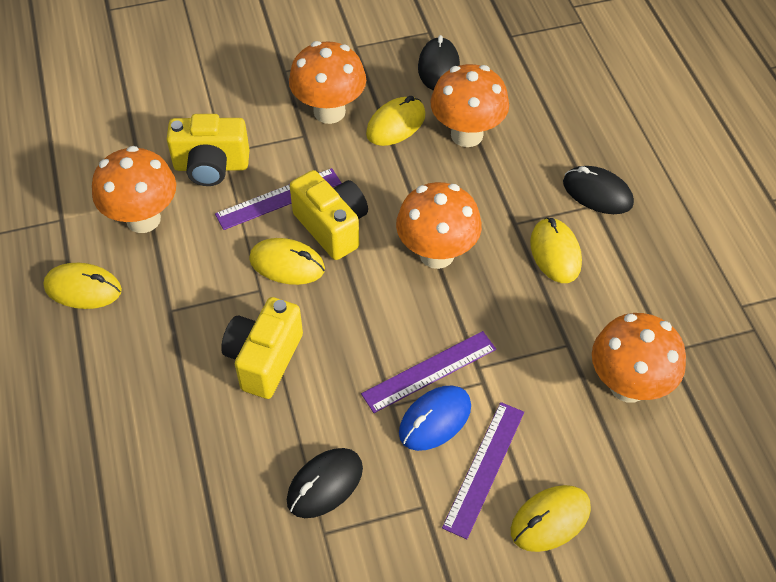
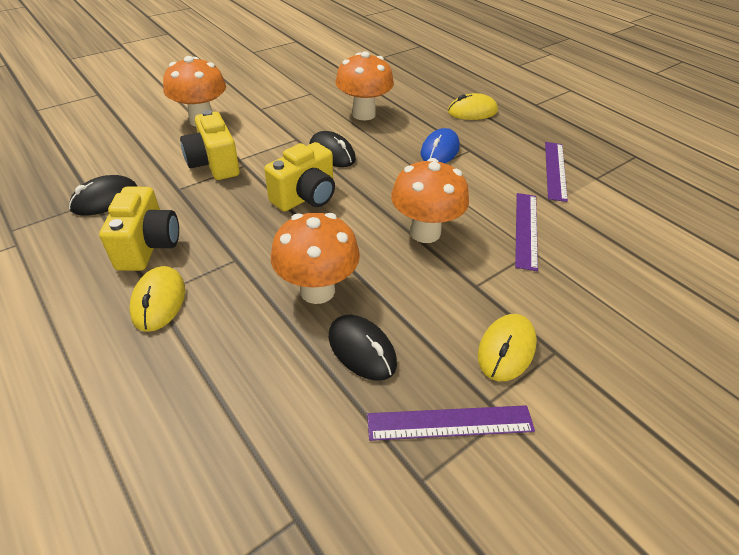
orange mushroom: 5 -> 4
yellow mouse: 5 -> 3

